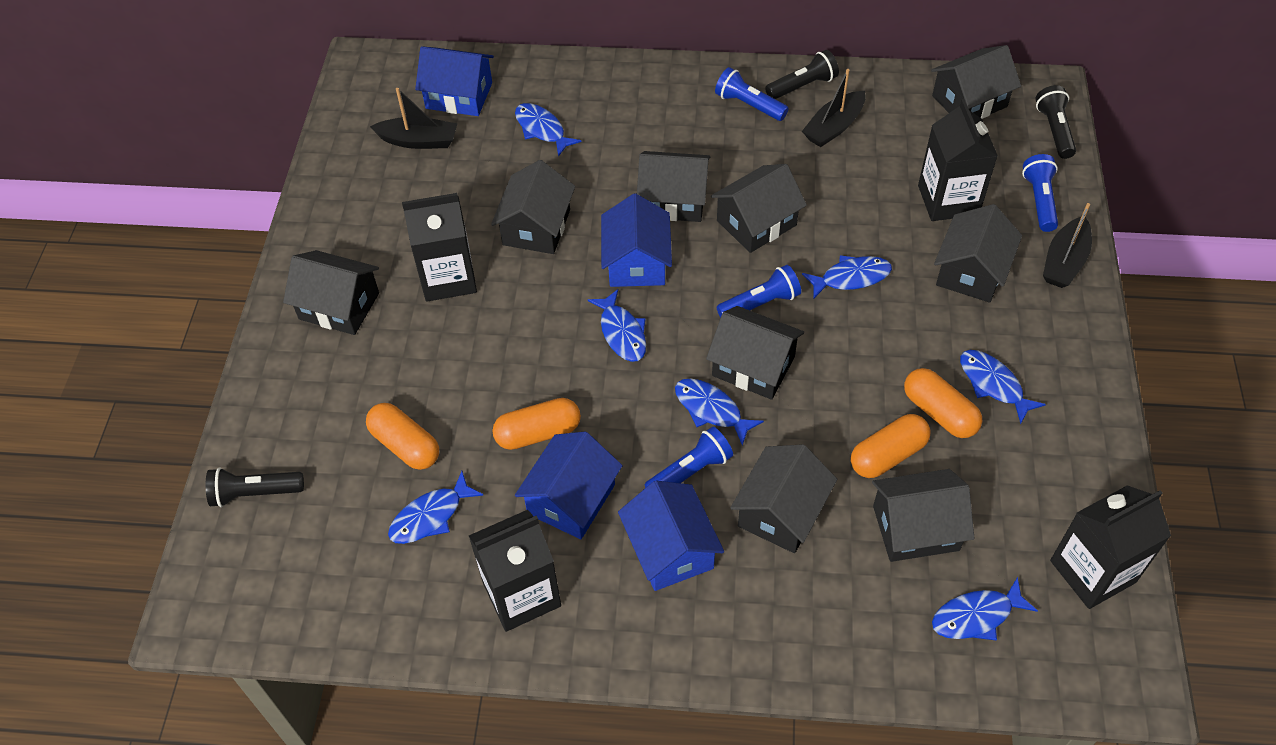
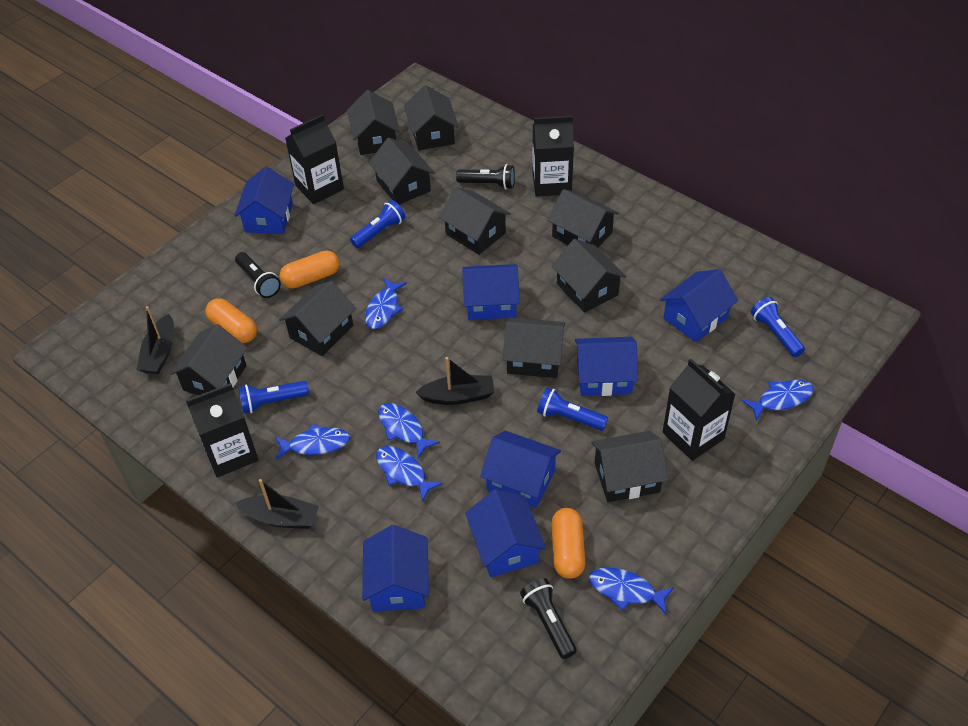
black house: 9 -> 10
blue fish: 7 -> 6
blue house: 4 -> 7
orange capsule: 4 -> 3

